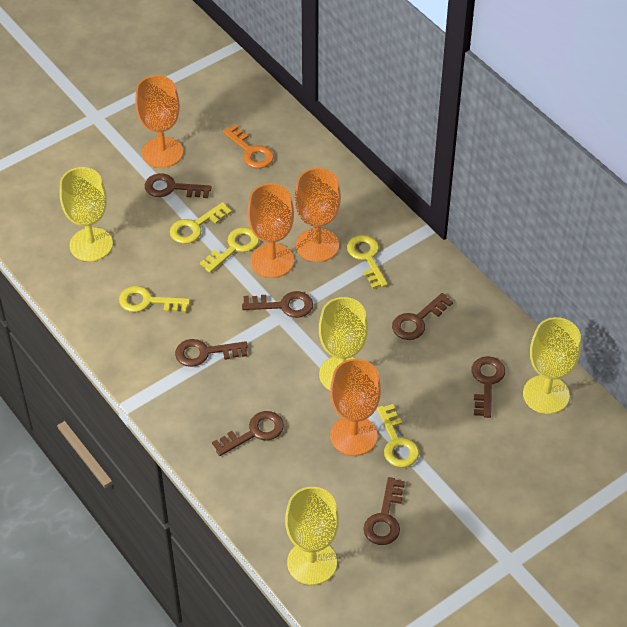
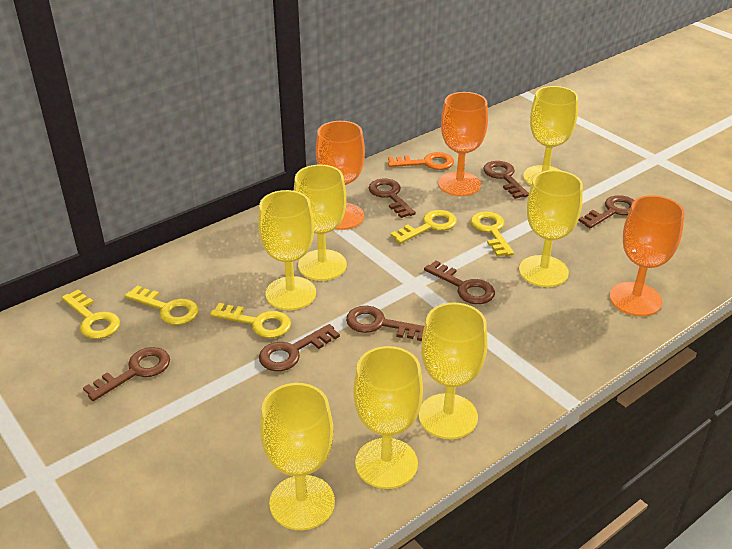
orange goblet: 4 -> 3
yellow goblet: 4 -> 7

